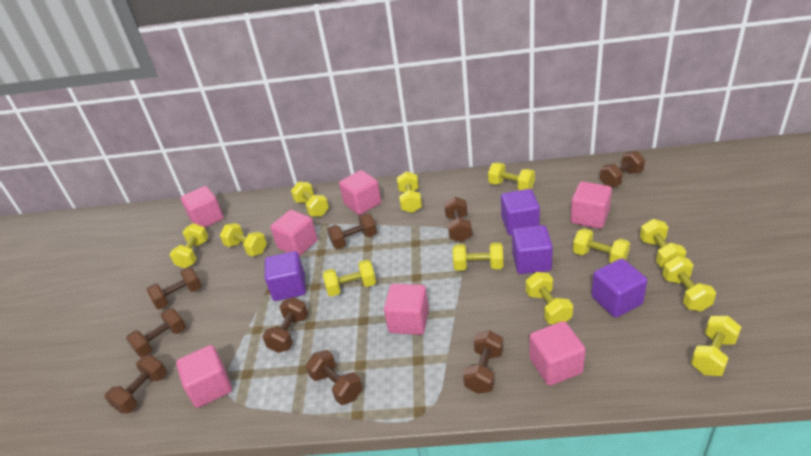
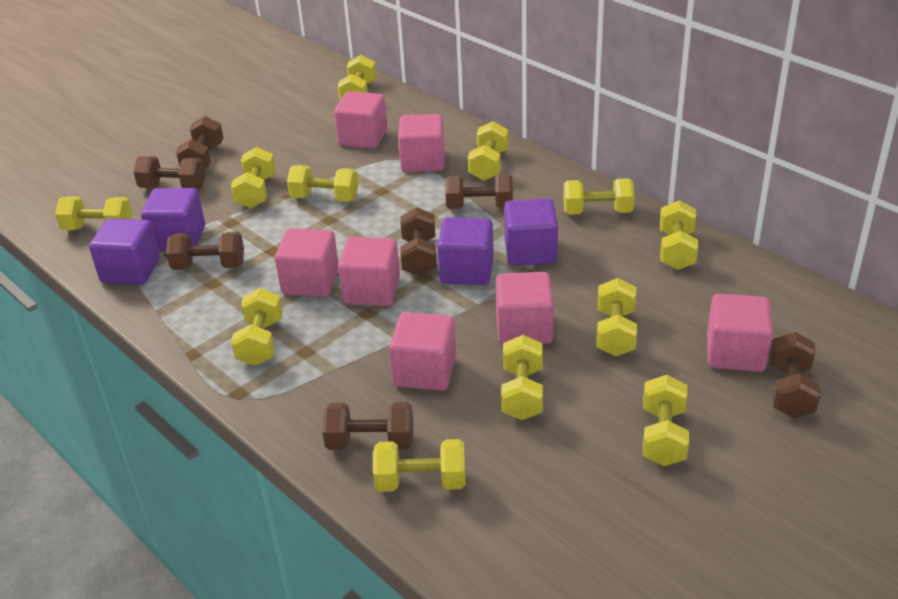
brown dumbbell: 9 -> 7

